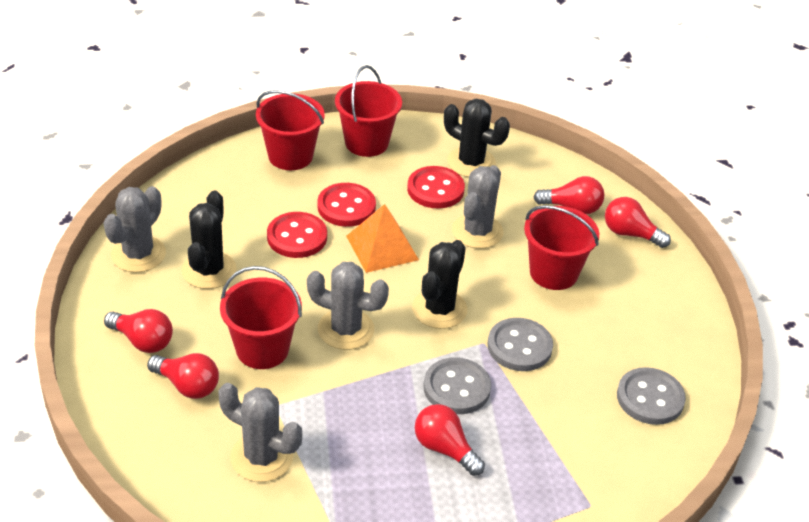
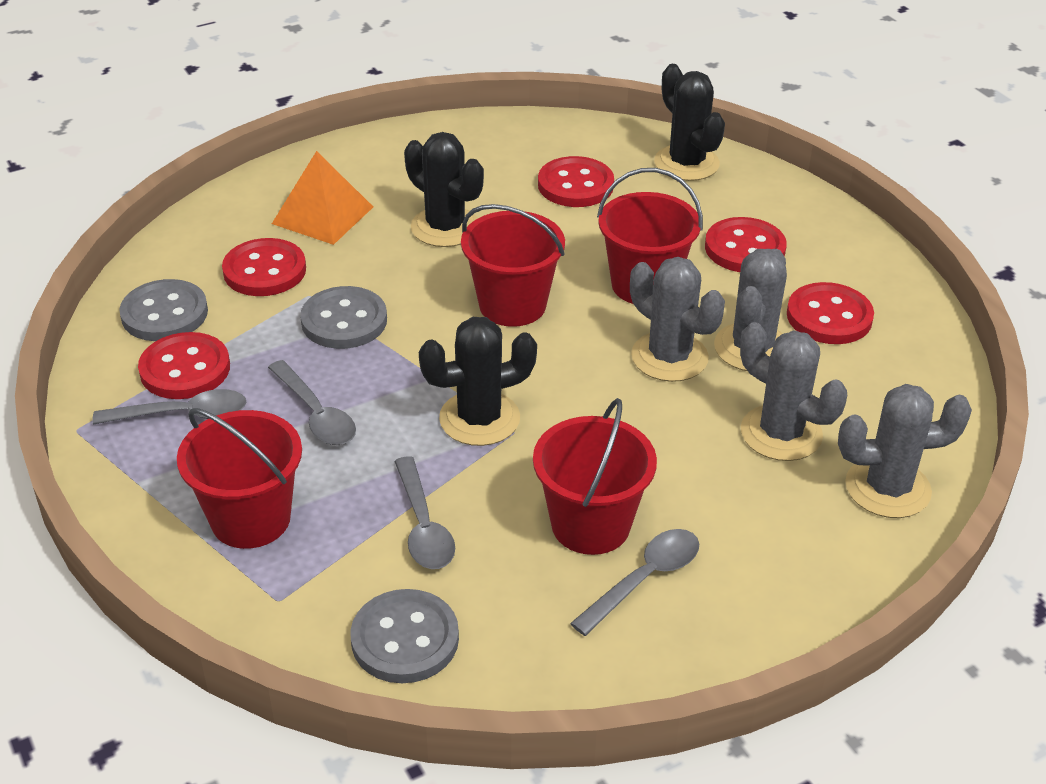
grey spoon: 0 -> 4
red button: 3 -> 5
red light bulb: 5 -> 0

